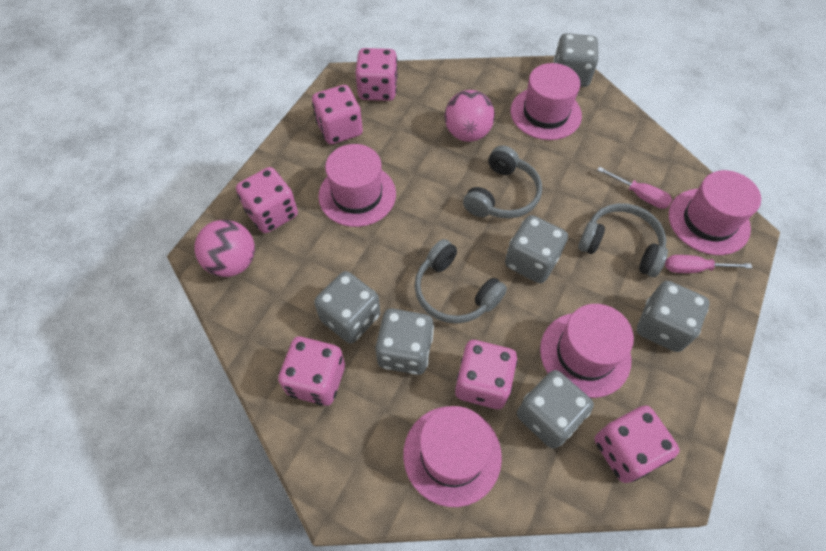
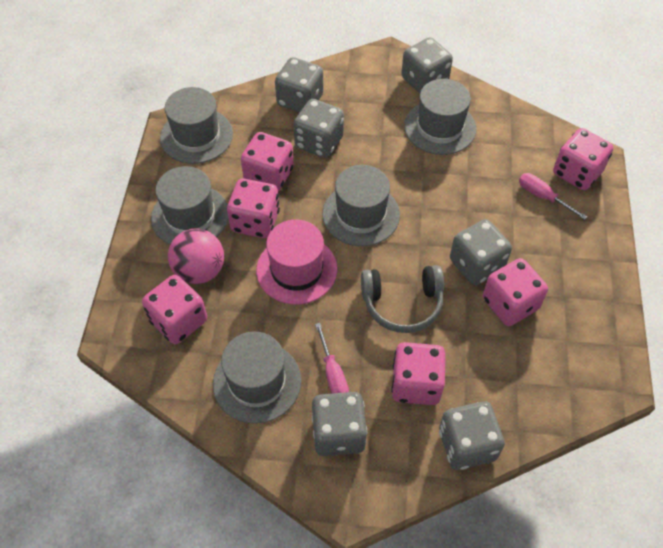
grey hat: 0 -> 5
grey headphones: 3 -> 1
pink ball: 2 -> 1
pink hat: 5 -> 1

